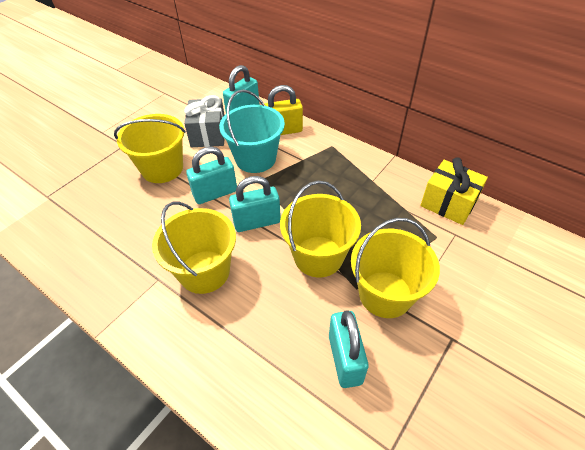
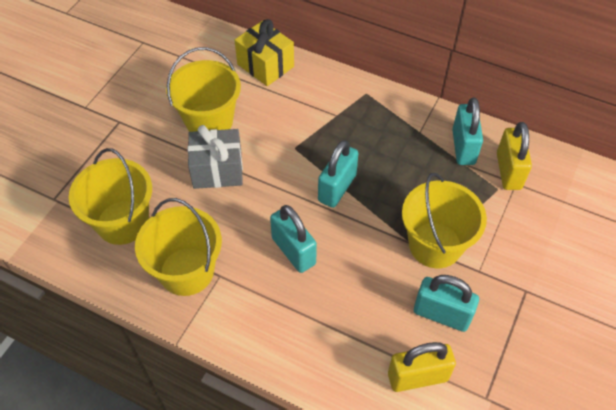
turquoise bucket: 1 -> 0
yellow padlock: 1 -> 2

